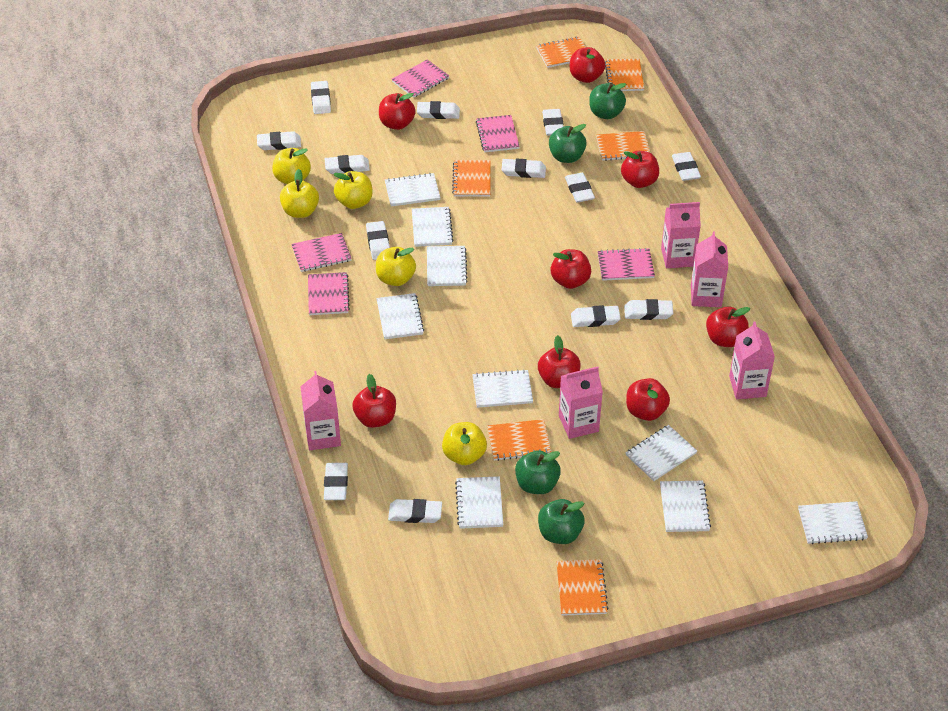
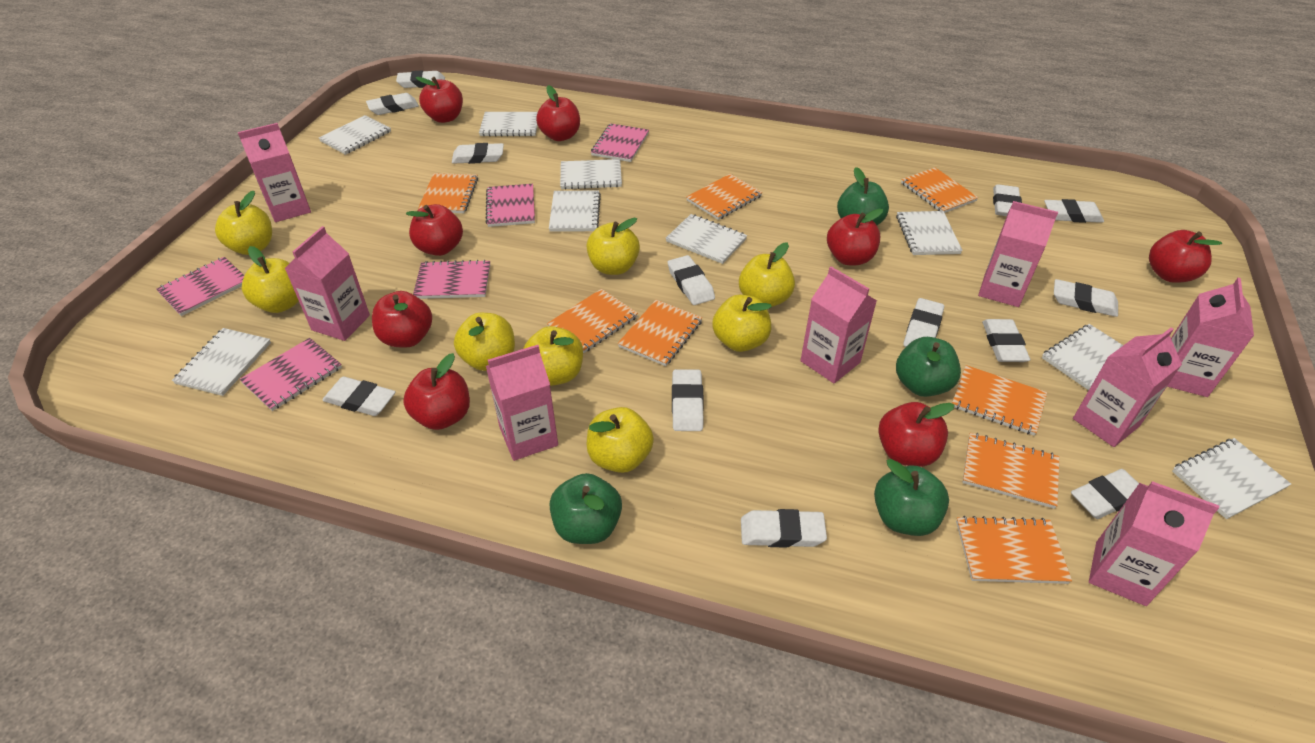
orange notebook: 6 -> 8
pink carton: 5 -> 8
yellow apple: 5 -> 8

